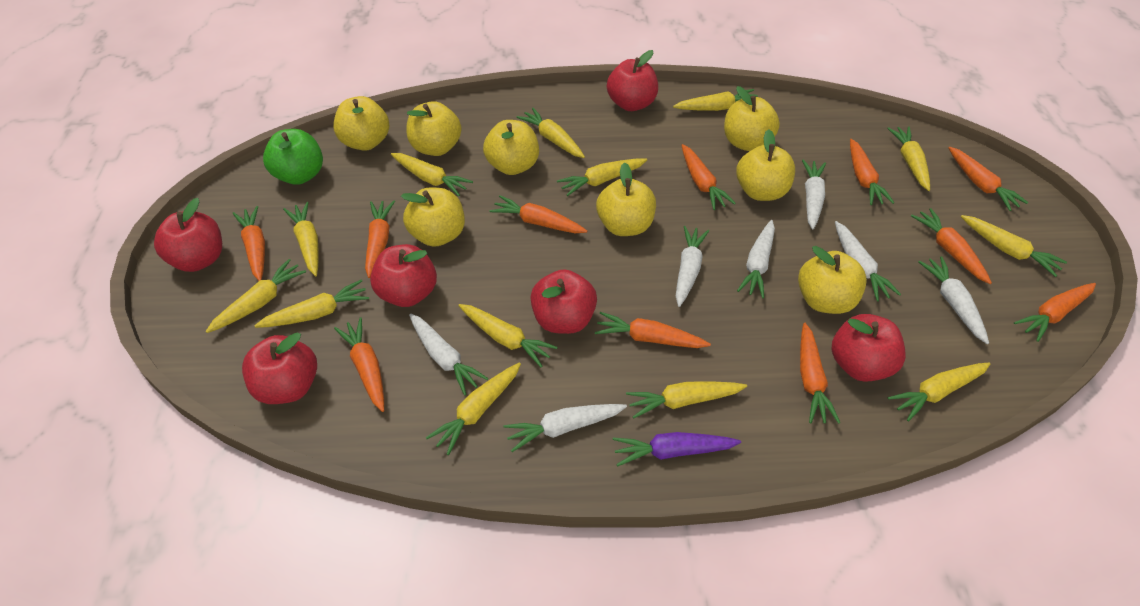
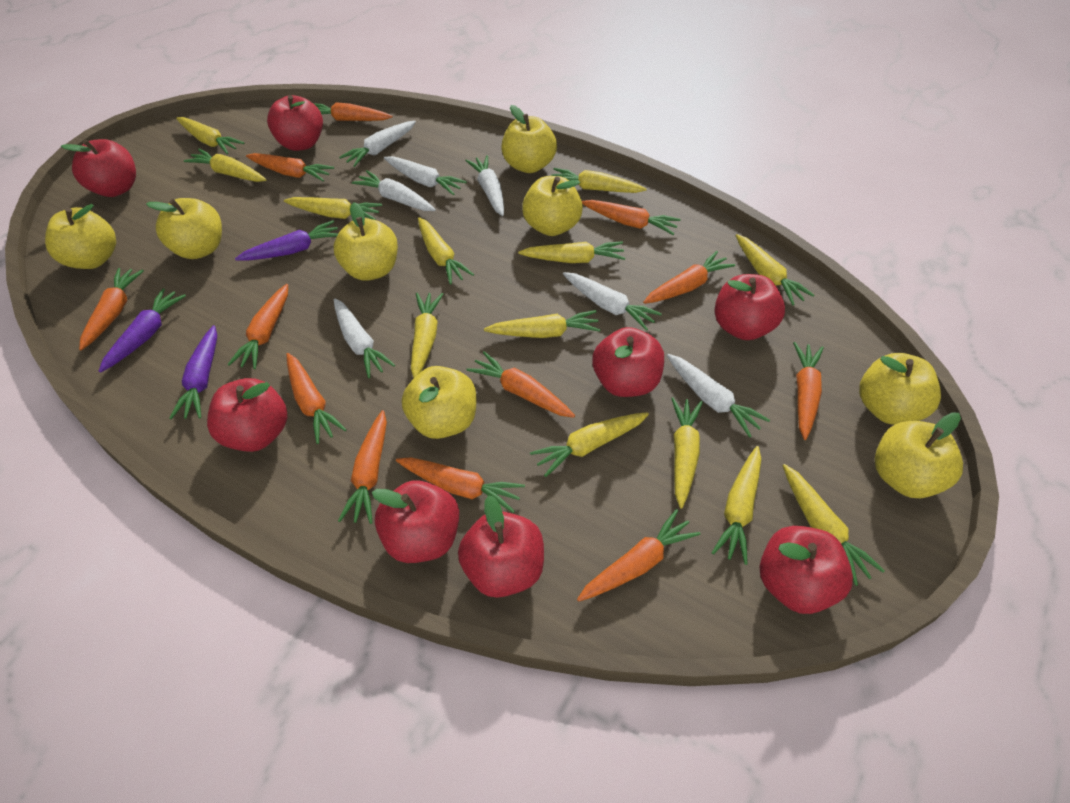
green apple: 1 -> 0
orange carrot: 11 -> 12
purple carrot: 1 -> 3
red apple: 6 -> 8

